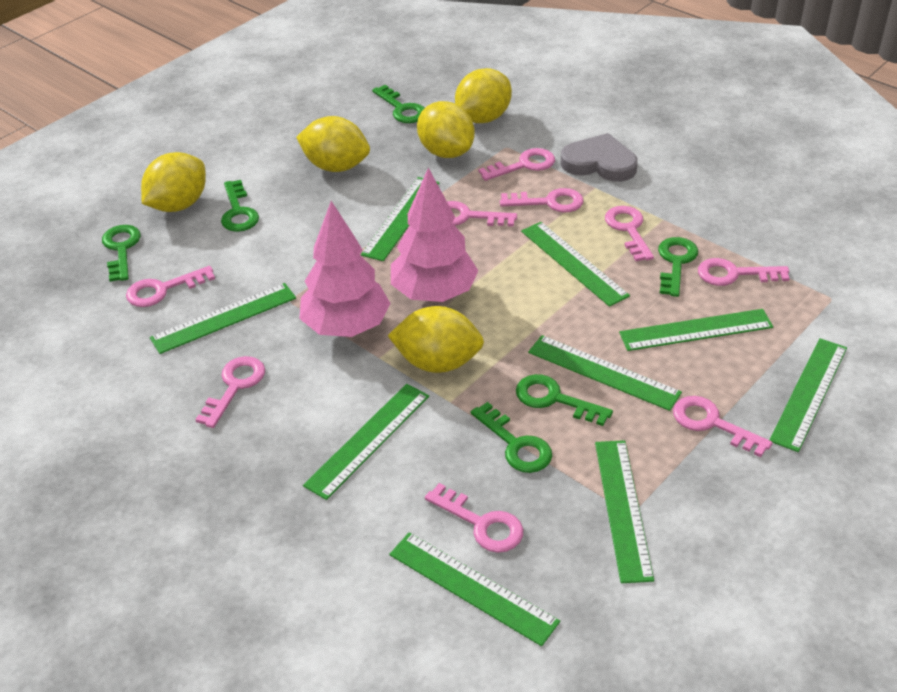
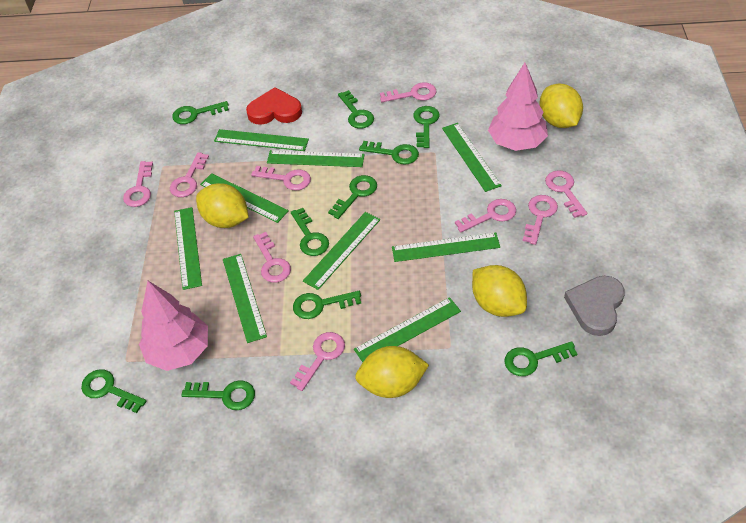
green key: 6 -> 10
red heart: 0 -> 1
yellow lemon: 5 -> 4

